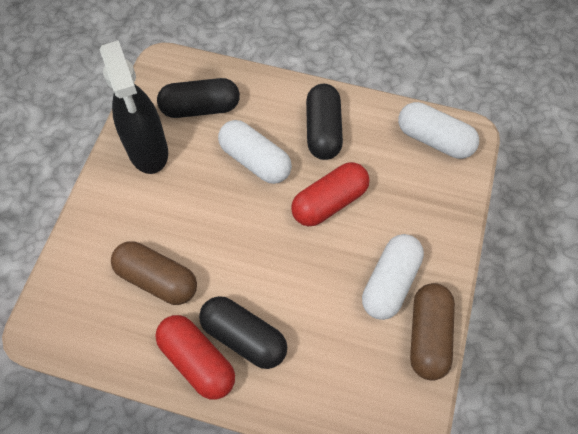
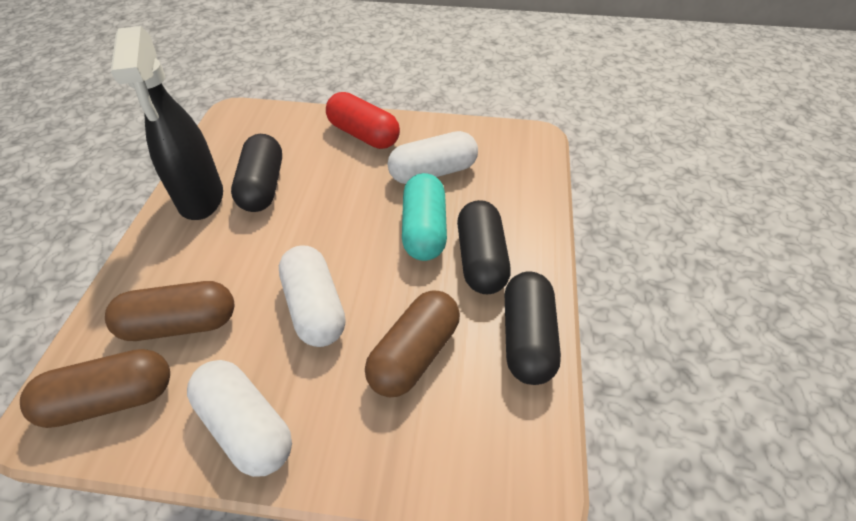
brown capsule: 2 -> 3
red capsule: 2 -> 1
turquoise capsule: 0 -> 1

